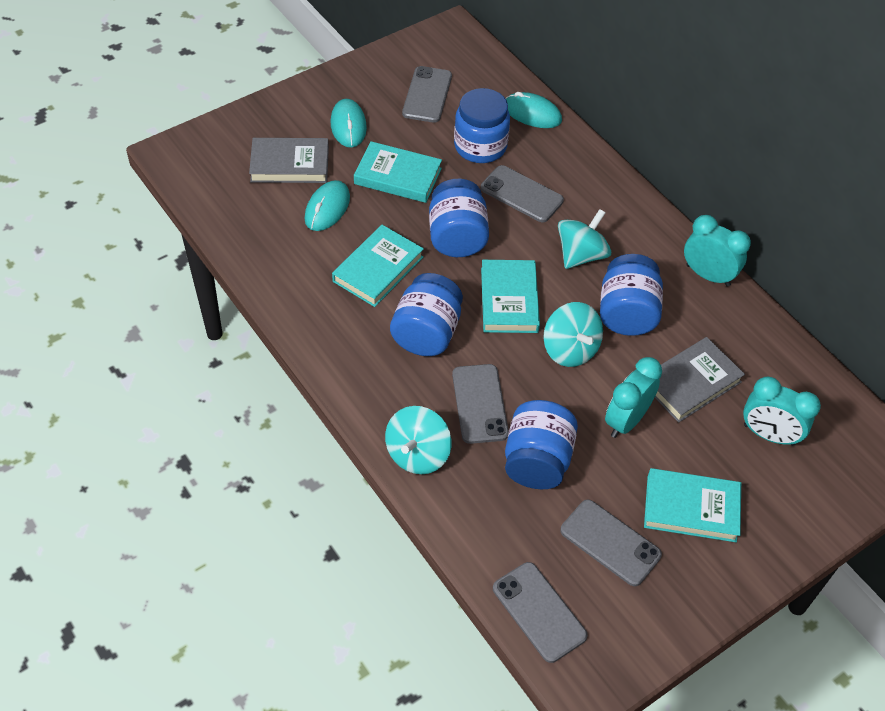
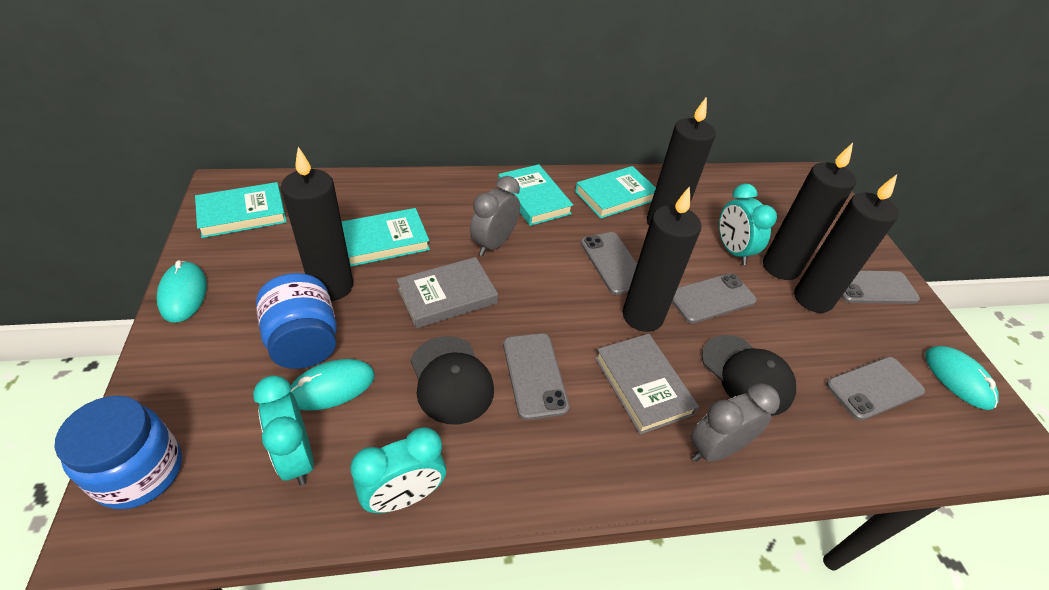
black candle: 0 -> 5
black cap: 0 -> 2
blue jar: 5 -> 2
grey clock: 0 -> 2
turquoise spinning top: 3 -> 0

